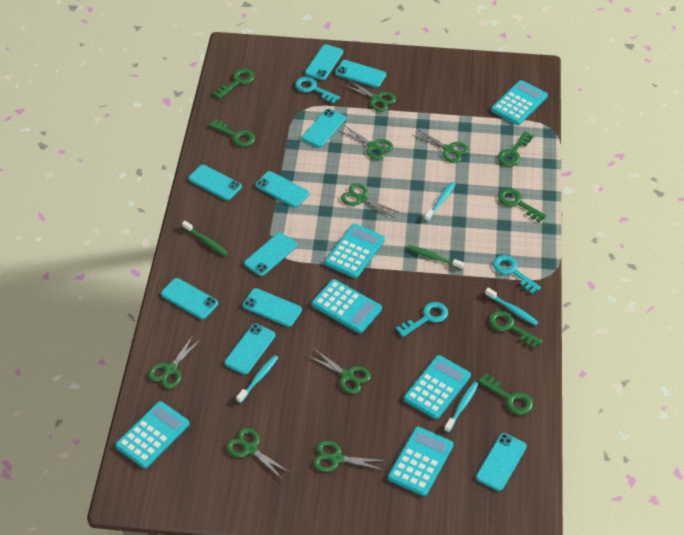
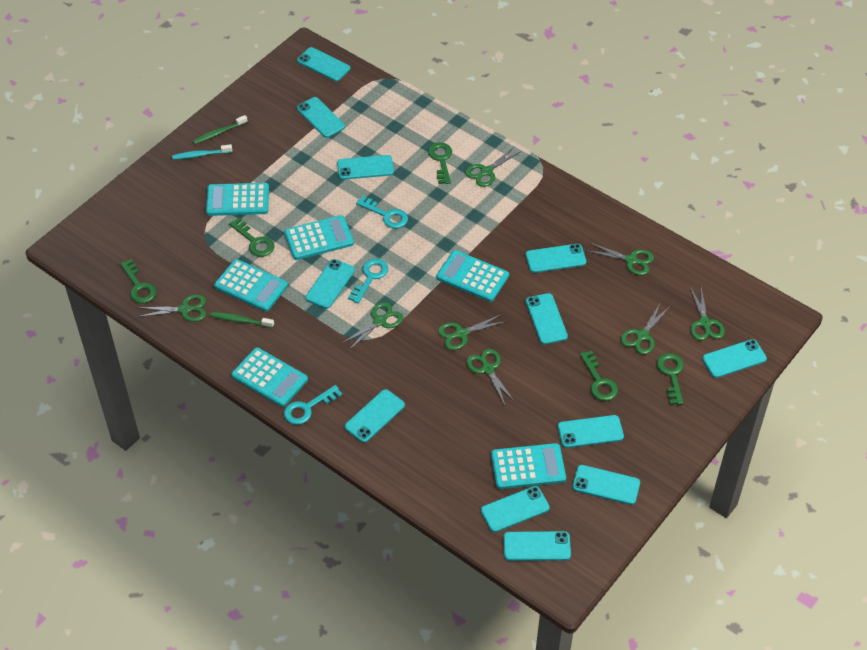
green key: 6 -> 5
turquoise phone: 10 -> 12
turquoise toothbrush: 4 -> 1

